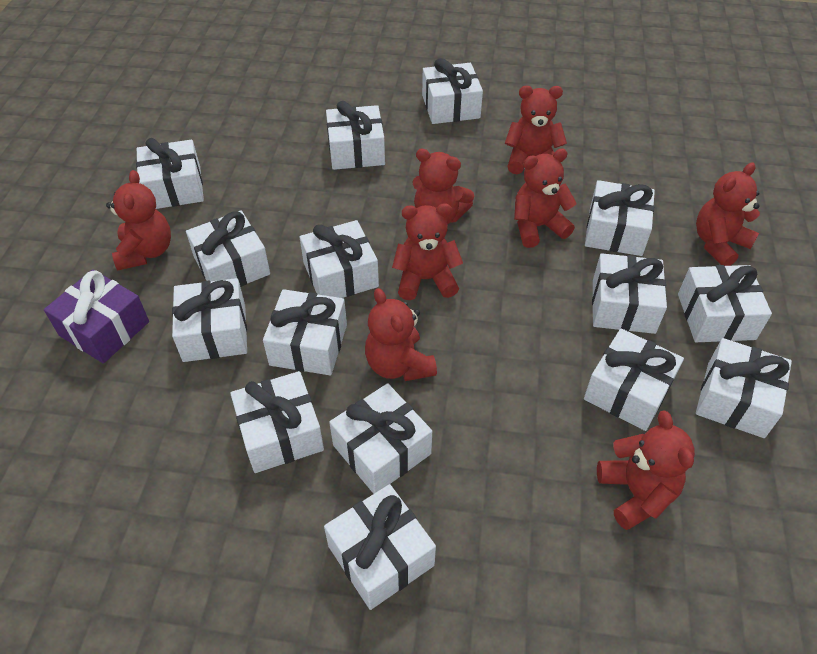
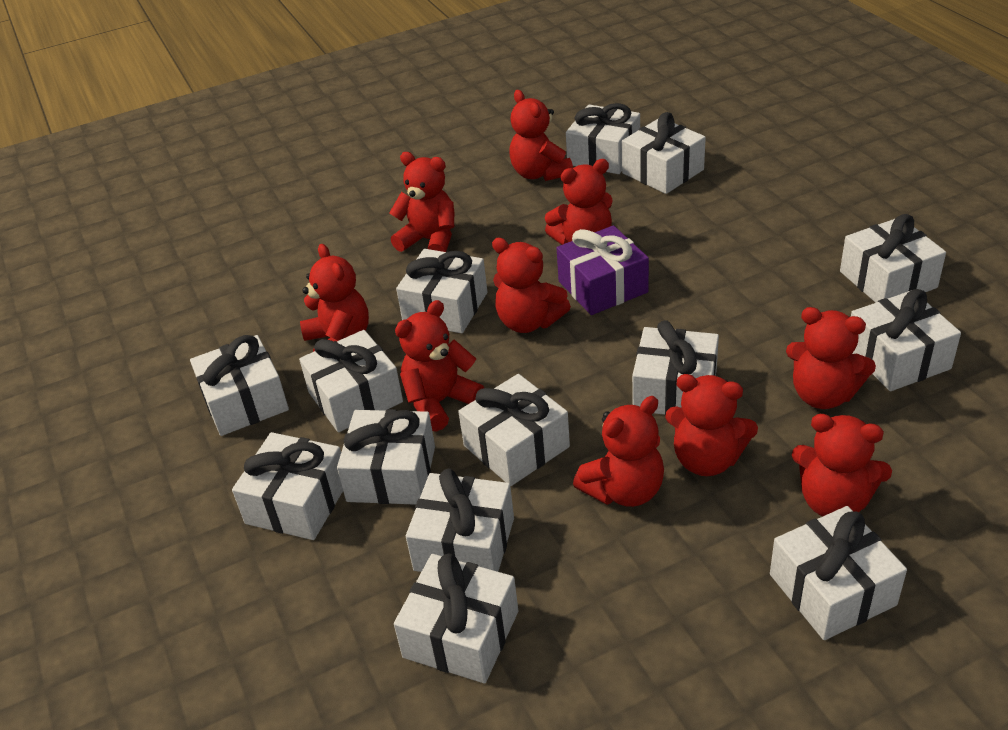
red teddy bear: 8 -> 10
white gift: 15 -> 14

